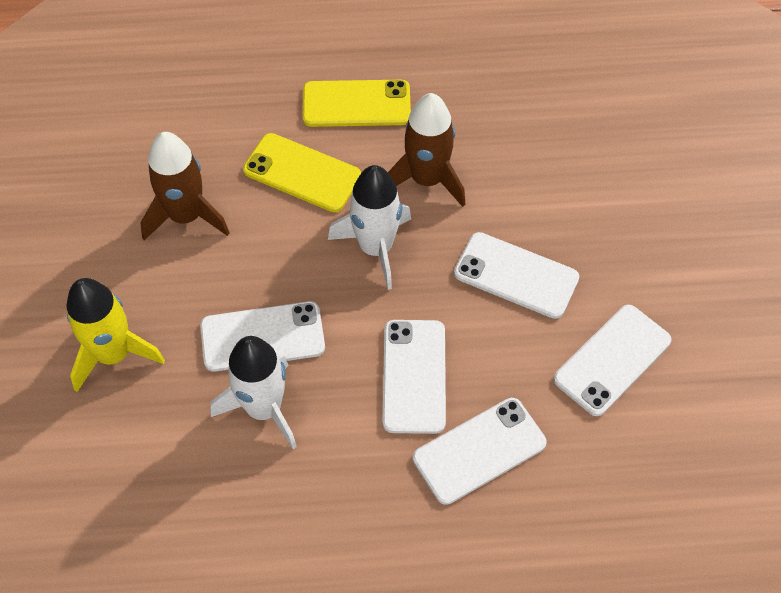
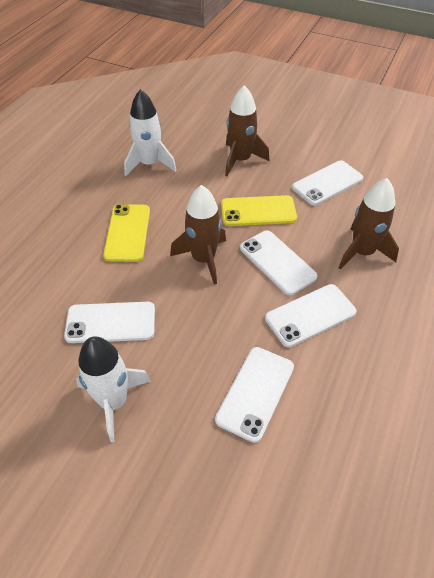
brown rocket: 2 -> 3
yellow rocket: 1 -> 0

